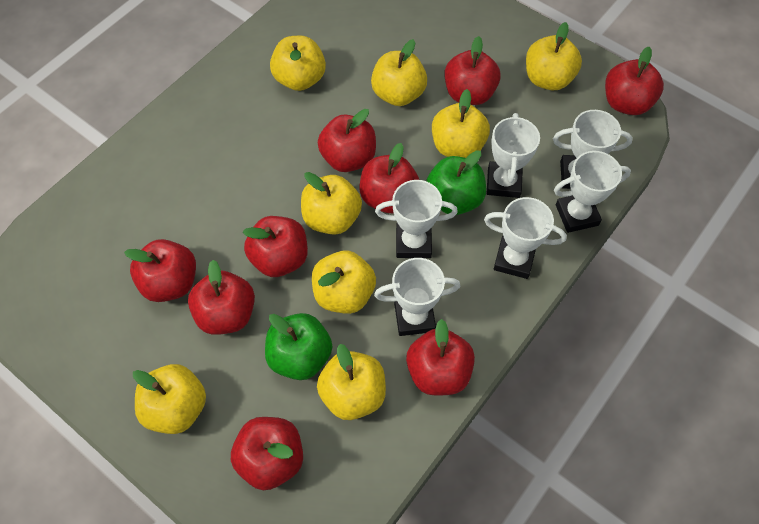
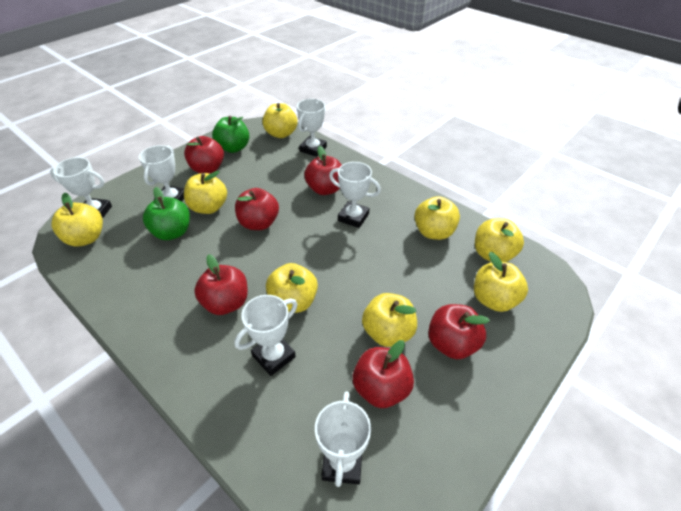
red apple: 9 -> 6

